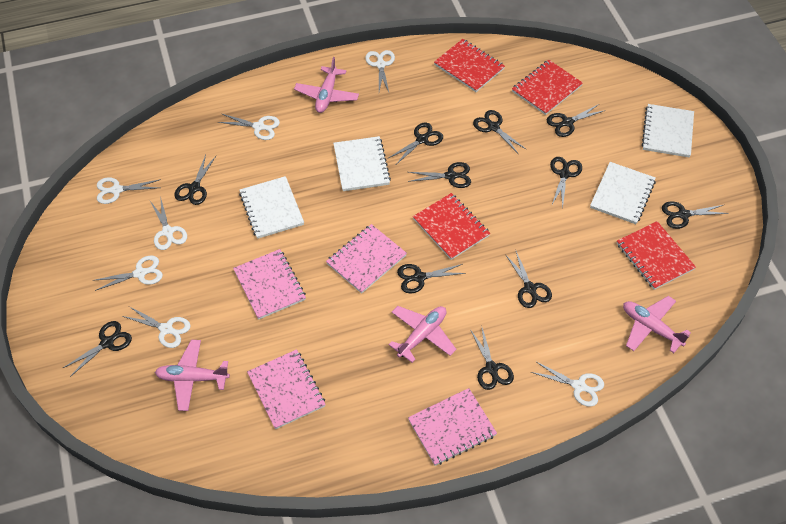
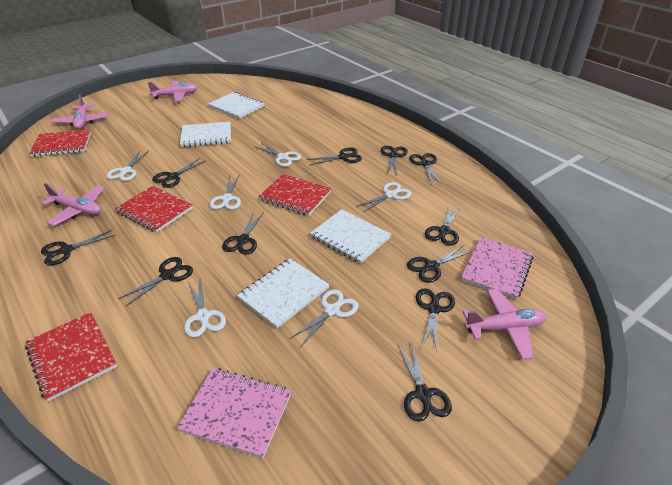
pink notebook: 4 -> 2
white scissors: 7 -> 6

